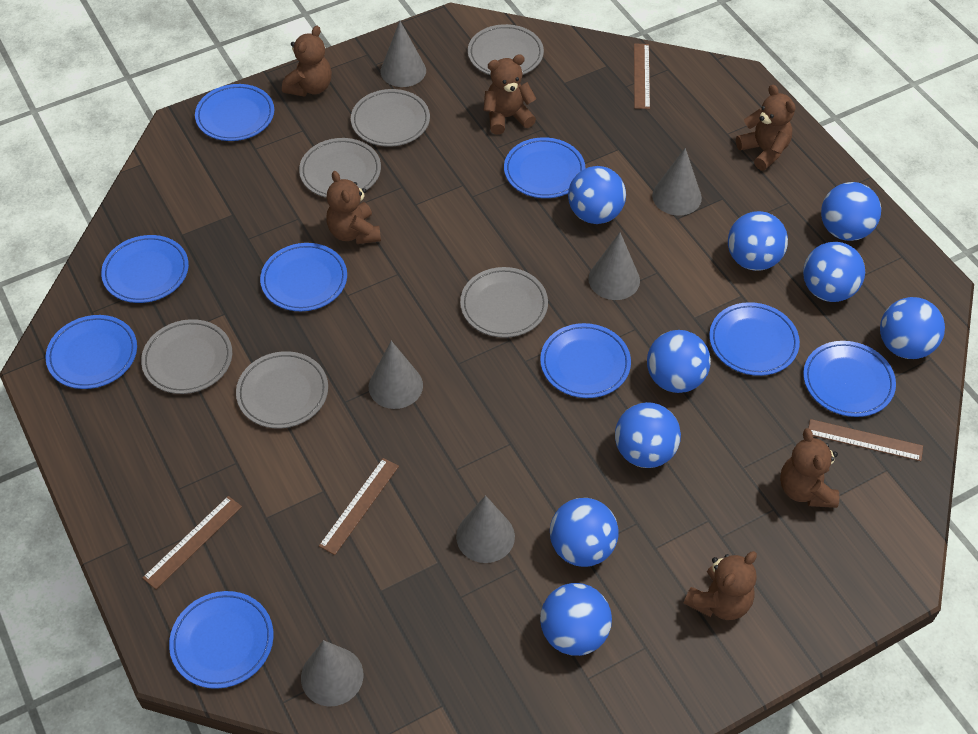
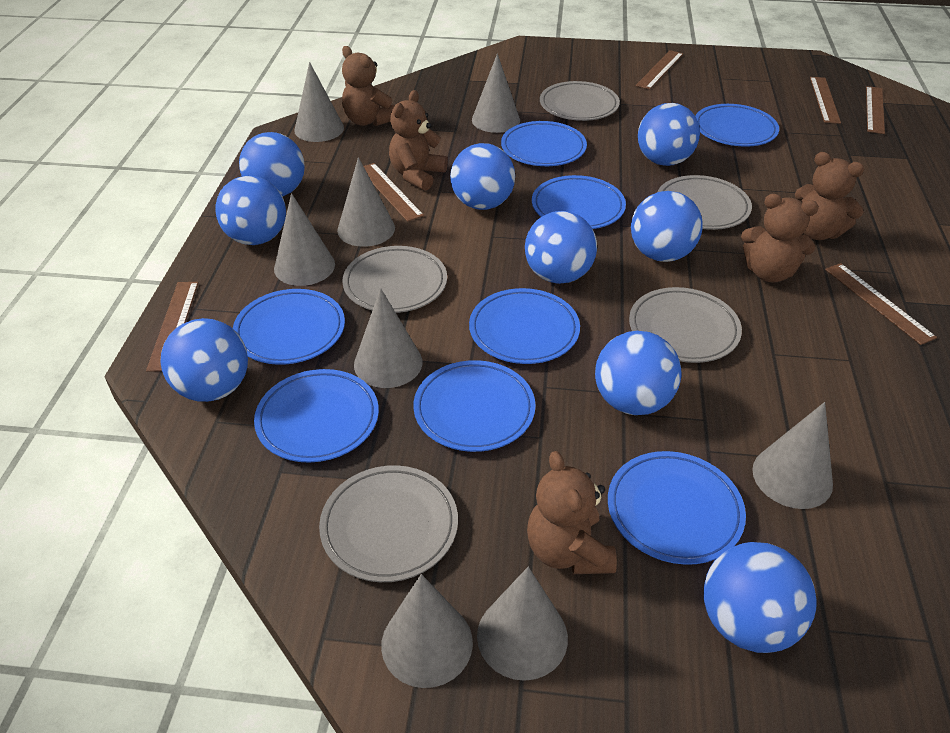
blue plate: 9 -> 8
brown ruler: 4 -> 6
brown teddy bear: 6 -> 5
grey cone: 6 -> 8
grey plate: 6 -> 5

